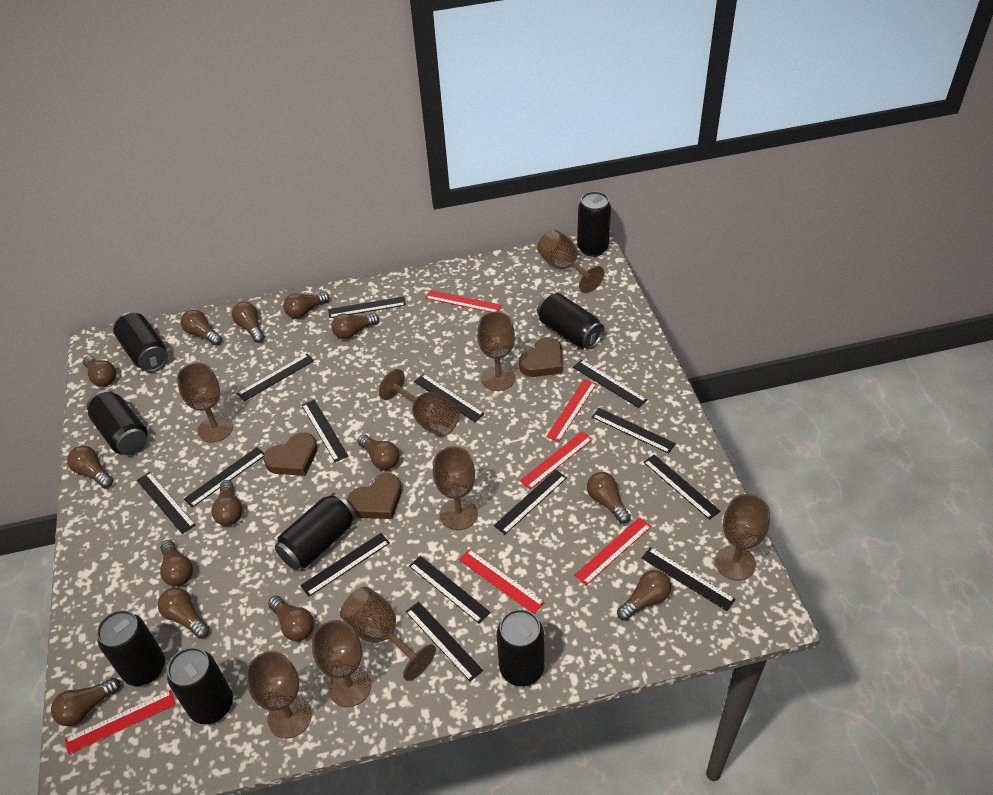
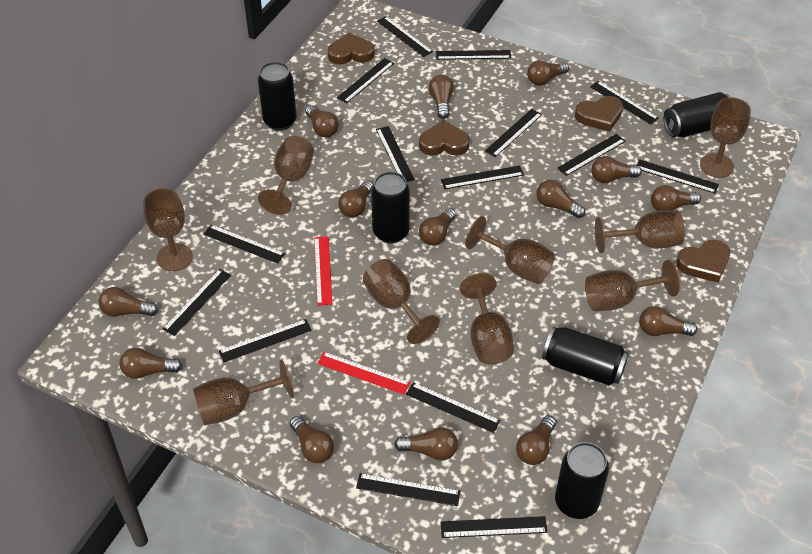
black can: 8 -> 5
black ruler: 14 -> 15
brown heart: 3 -> 4
red ruler: 6 -> 2

